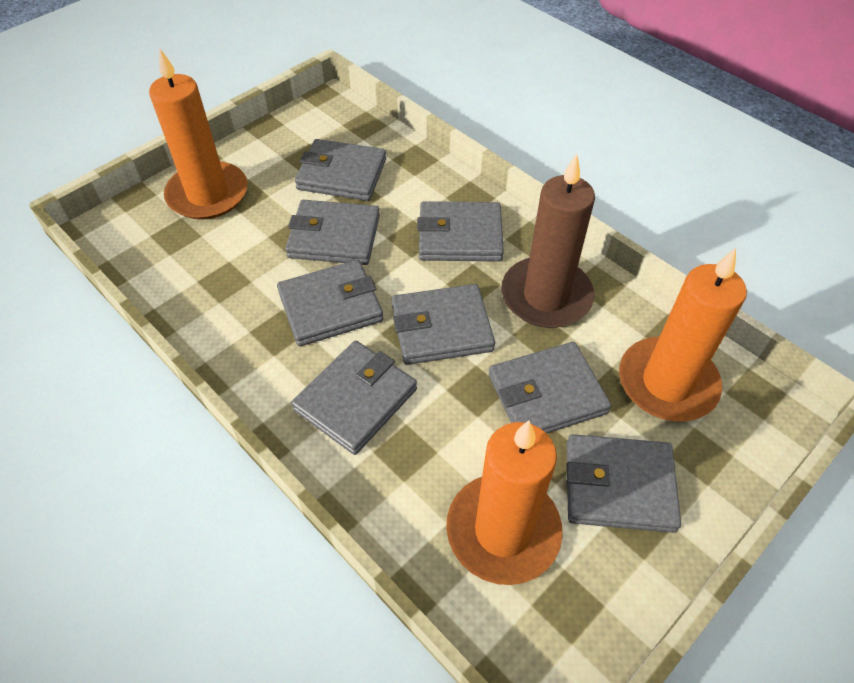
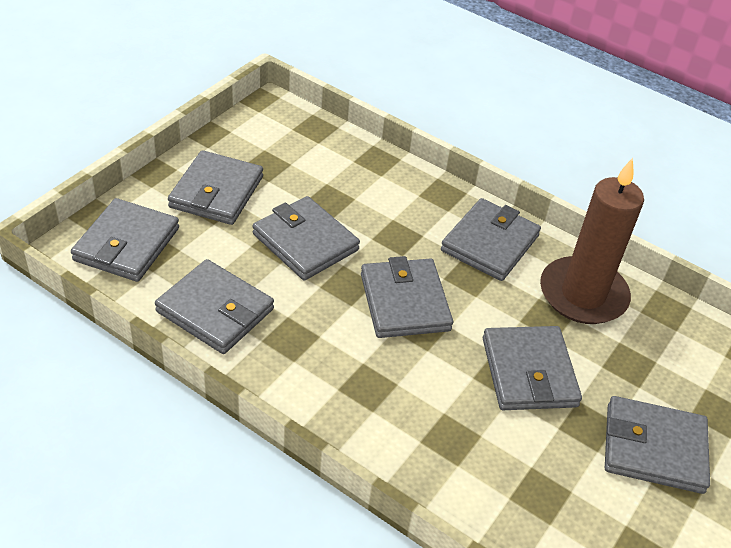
orange candle: 3 -> 0

